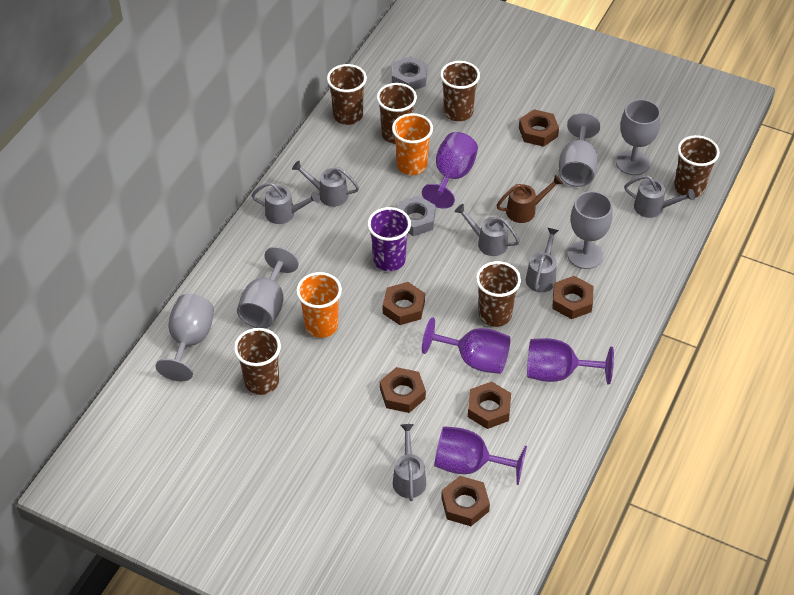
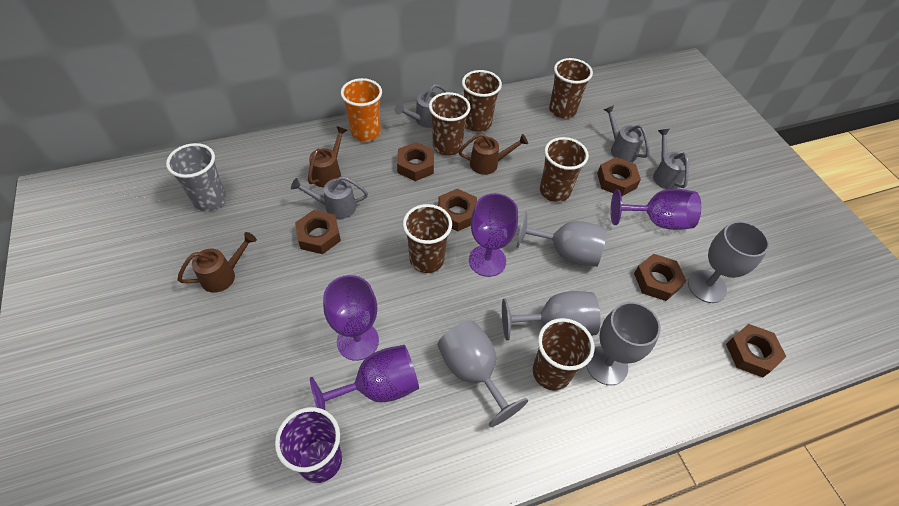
brown watering can: 1 -> 3
grey cup: 0 -> 1
grey nut: 2 -> 0
grey watering can: 6 -> 4
orange cup: 2 -> 1

